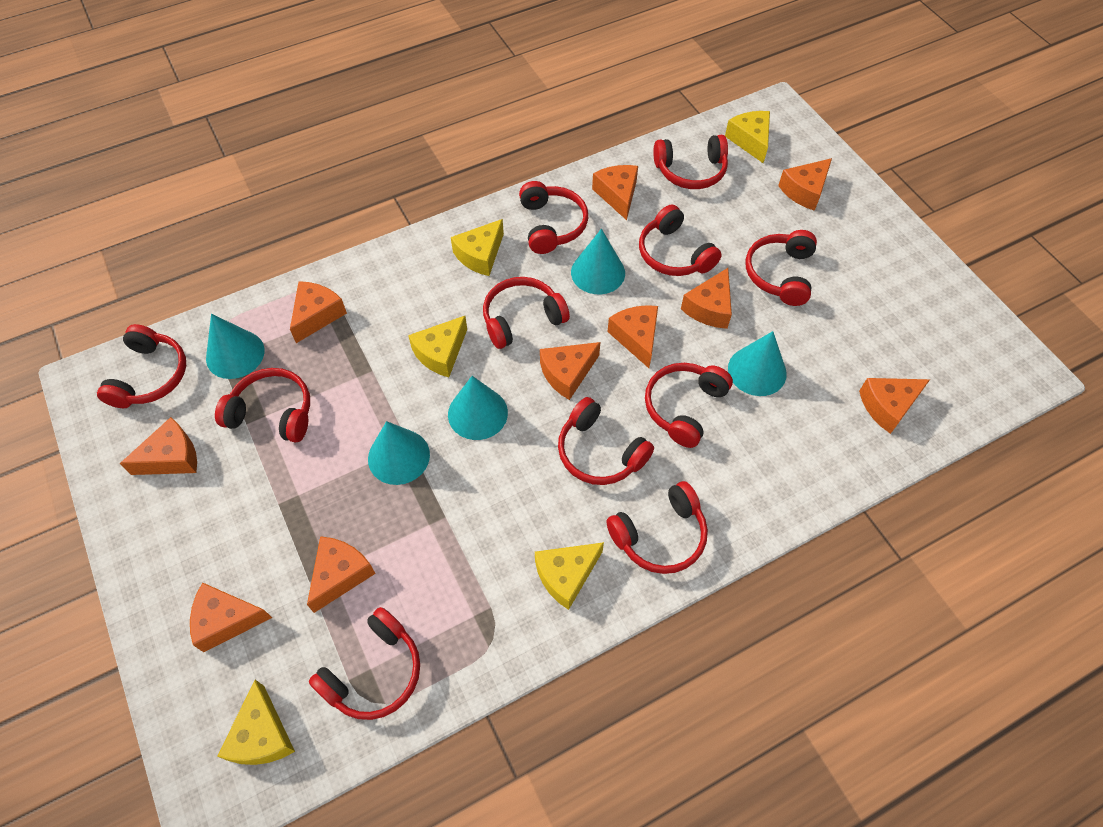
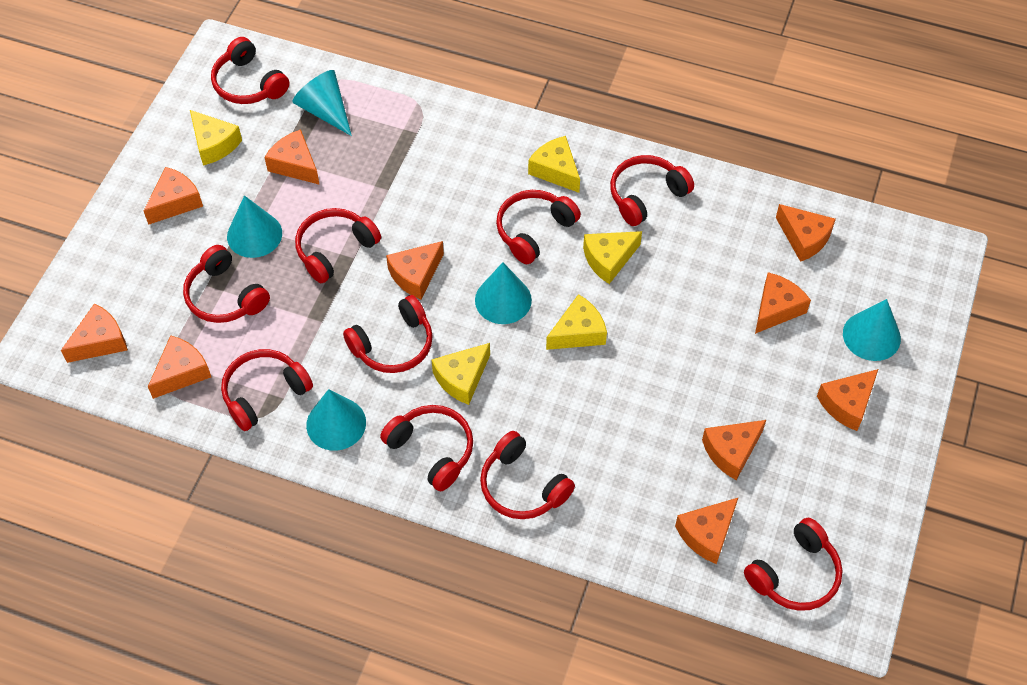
red headphones: 11 -> 10

